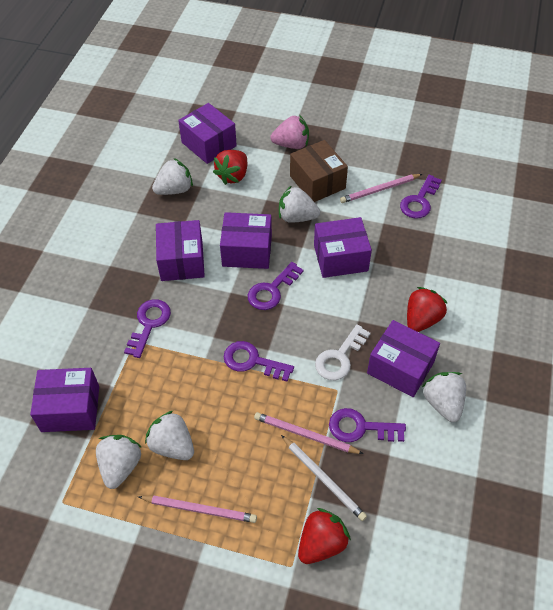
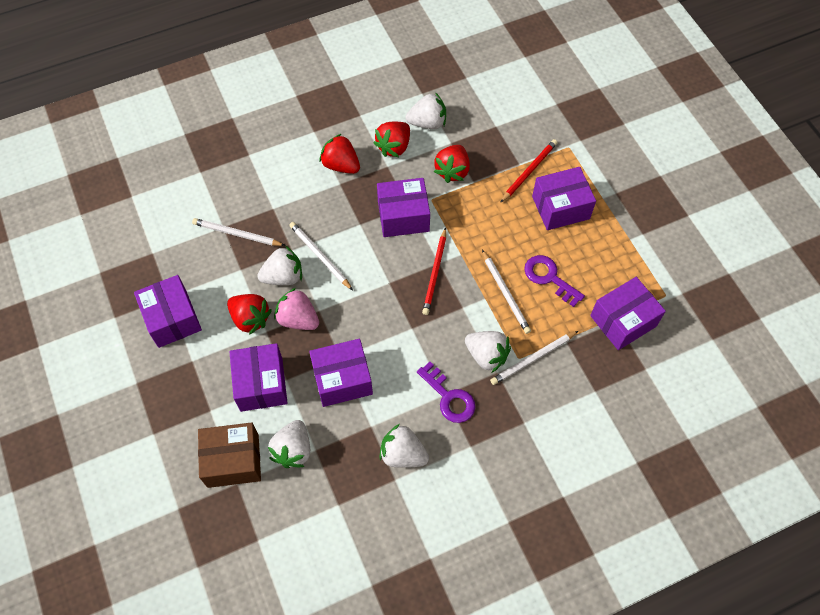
pink pencil: 3 -> 0
purple key: 5 -> 2
red pencil: 0 -> 2
red strawberry: 3 -> 4
white key: 1 -> 0
white pencil: 1 -> 4

